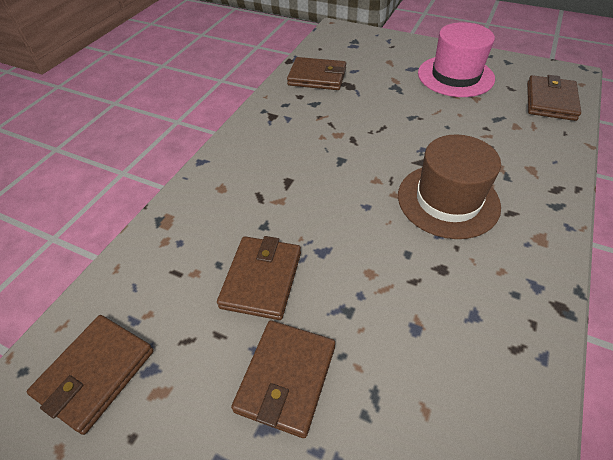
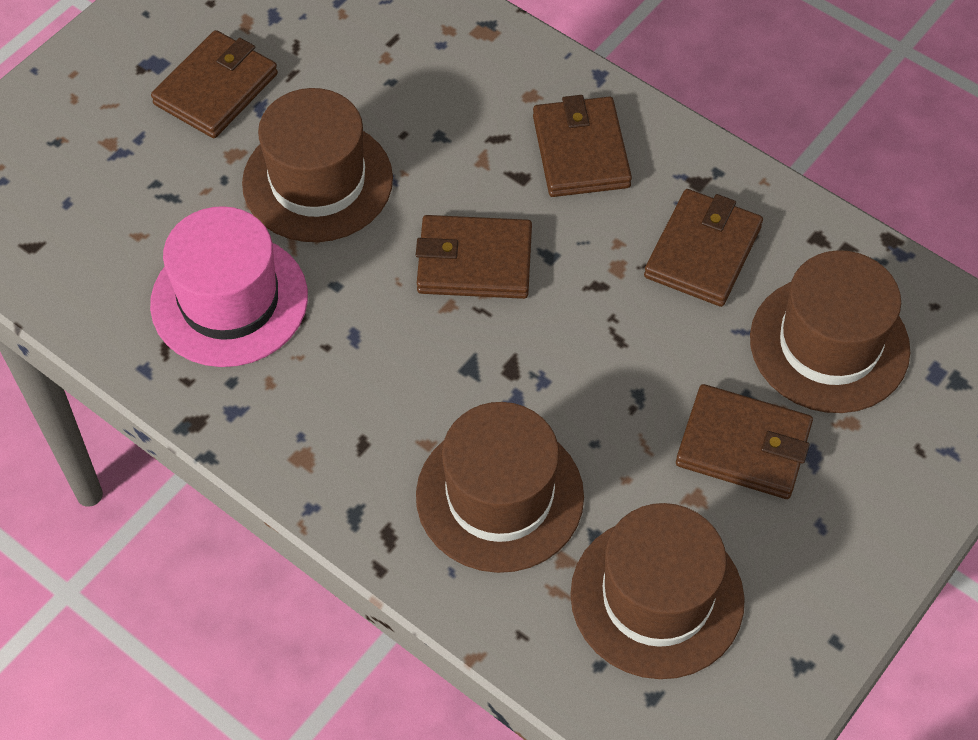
brown hat: 1 -> 4

